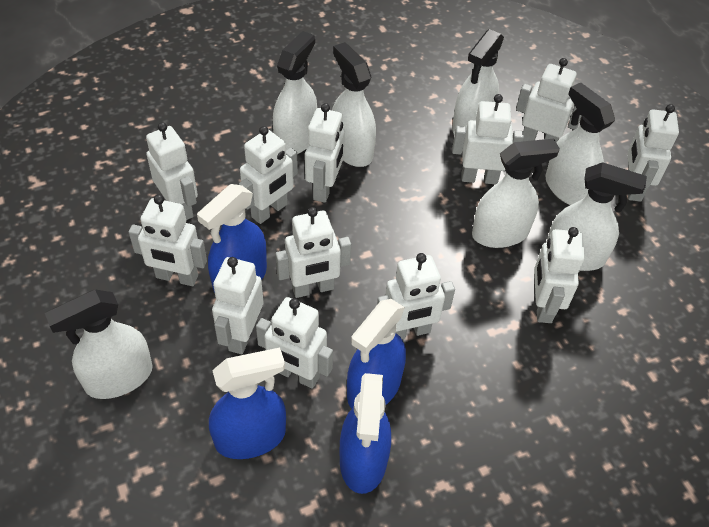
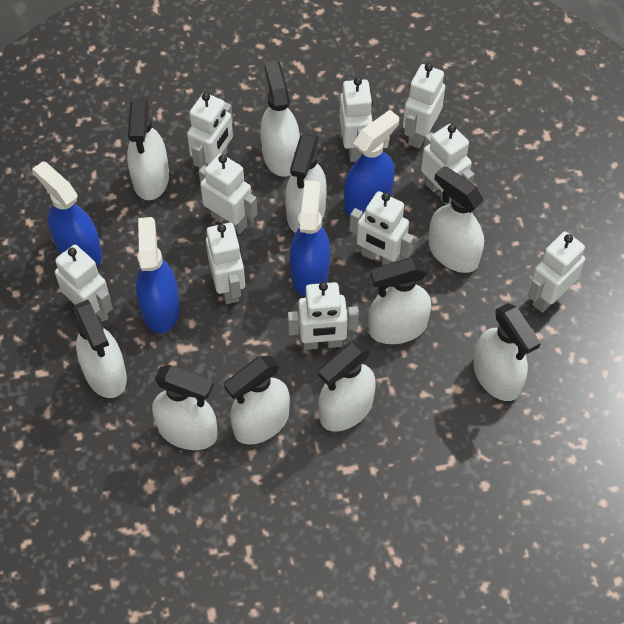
white robot: 12 -> 10
white spray bottle: 7 -> 10

